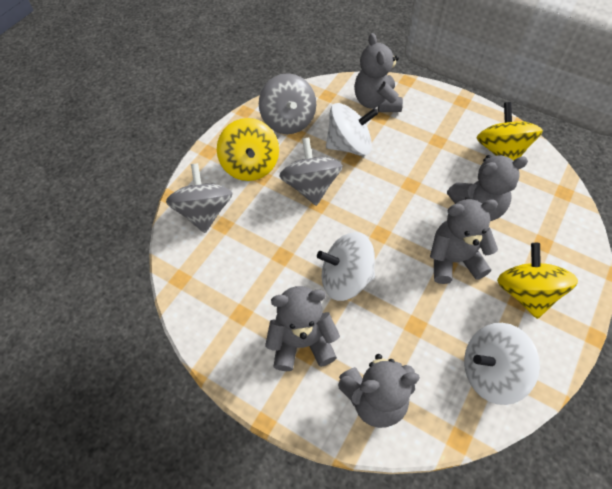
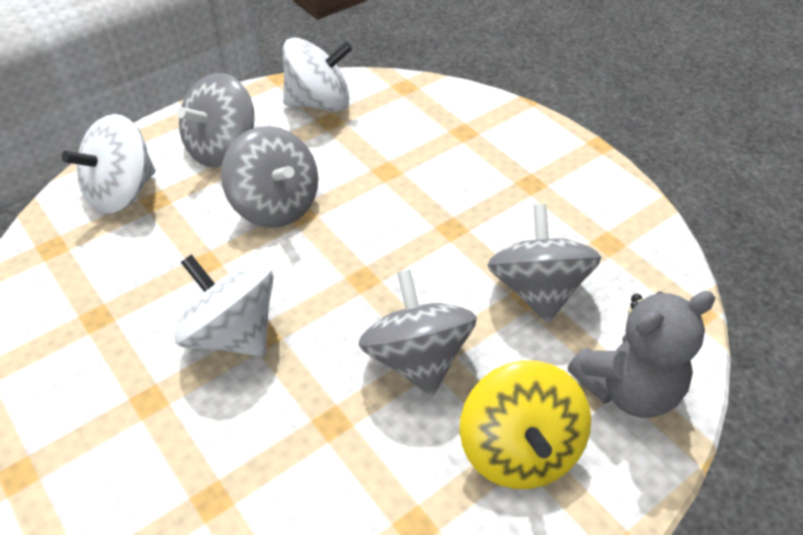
grey spinning top: 3 -> 4
grey teddy bear: 5 -> 1
yellow spinning top: 3 -> 1

